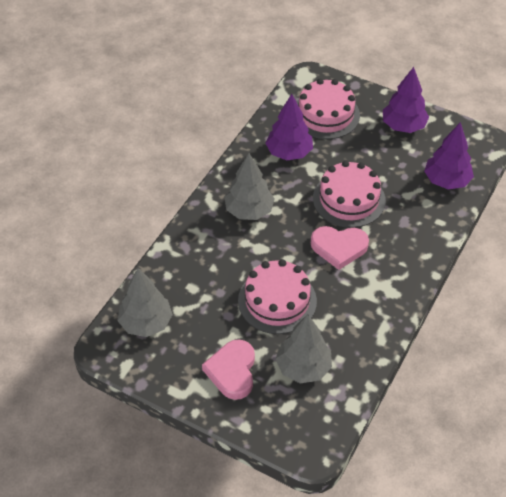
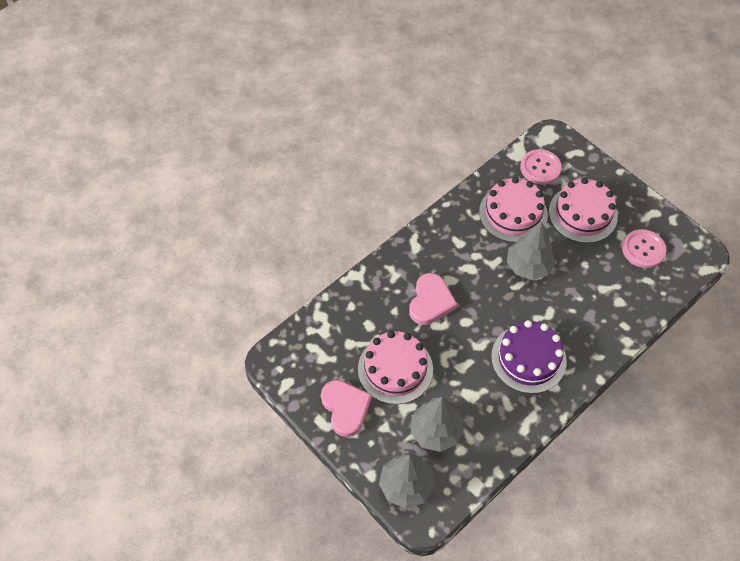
pink button: 0 -> 2
purple cake: 0 -> 1
purple tree: 3 -> 0

